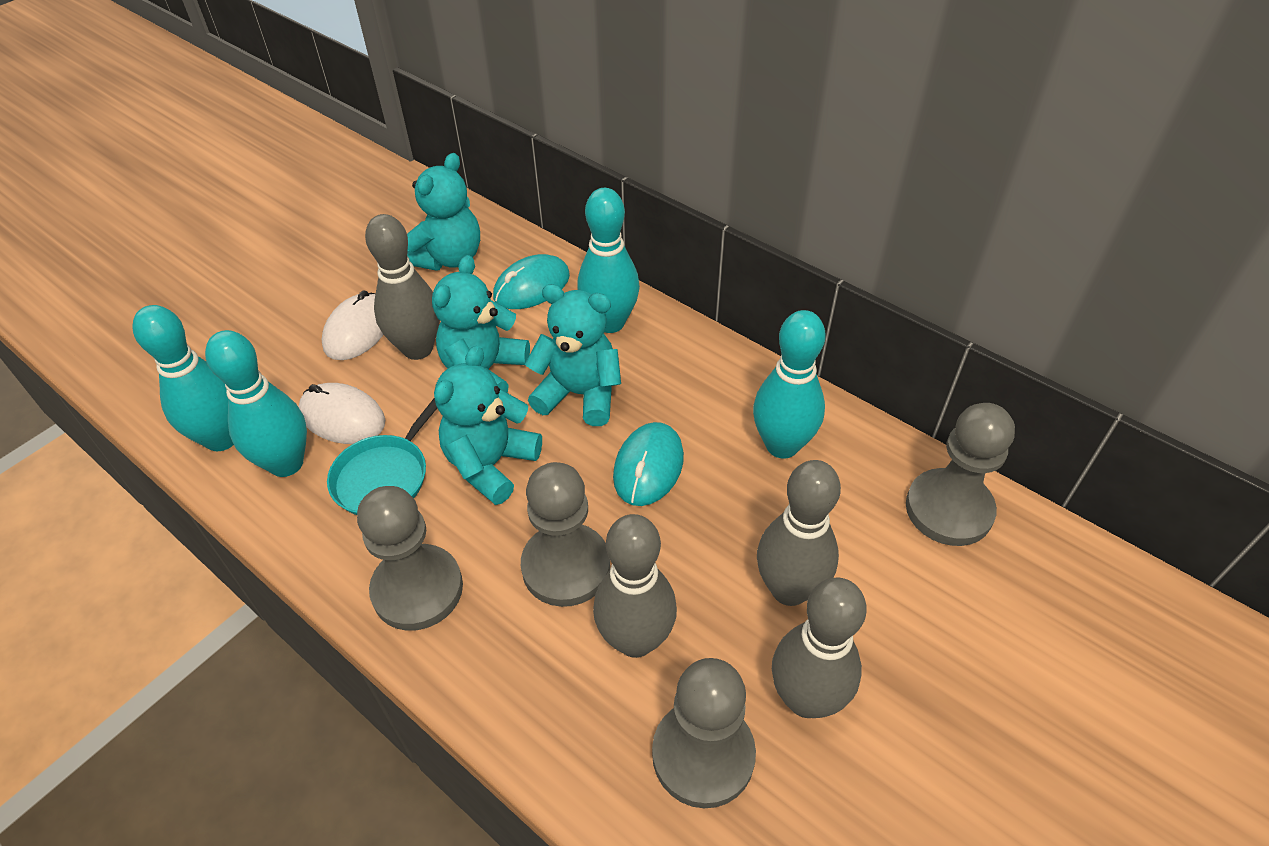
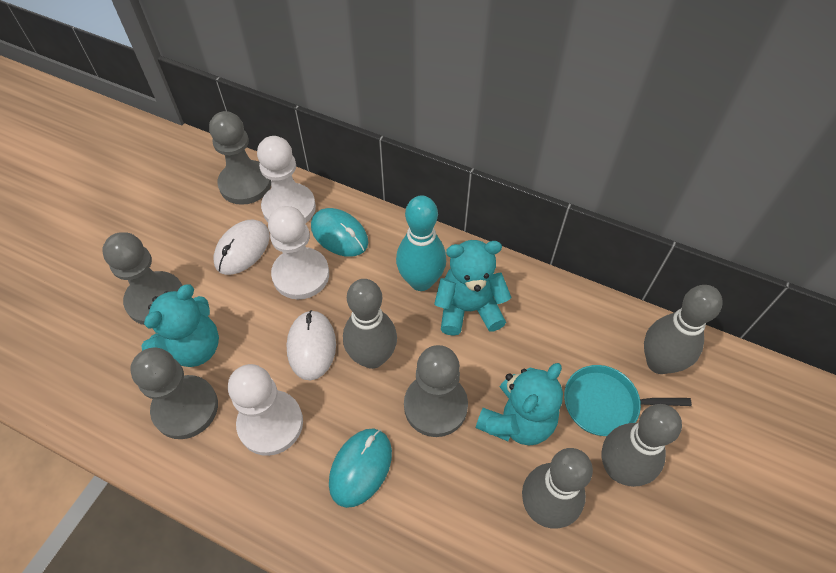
turquoise bowling pin: 4 -> 1
turquoise teddy bear: 4 -> 3
white pawn: 0 -> 3

